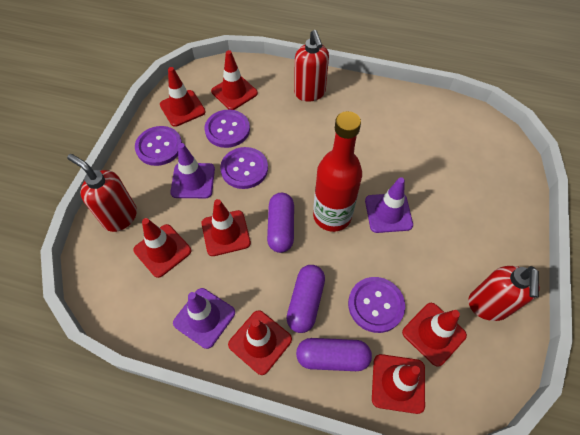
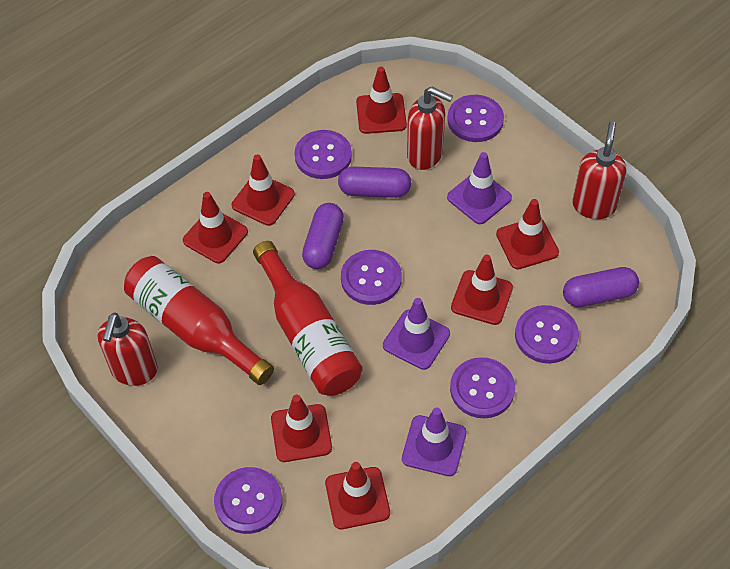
purple button: 4 -> 6
red bottle: 1 -> 2

